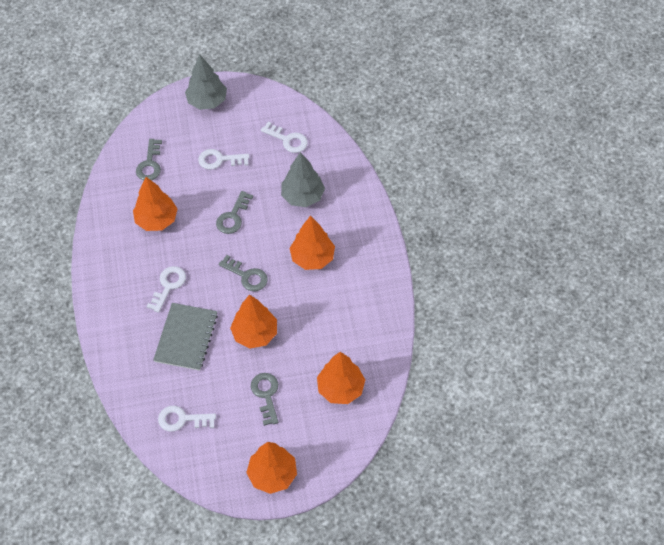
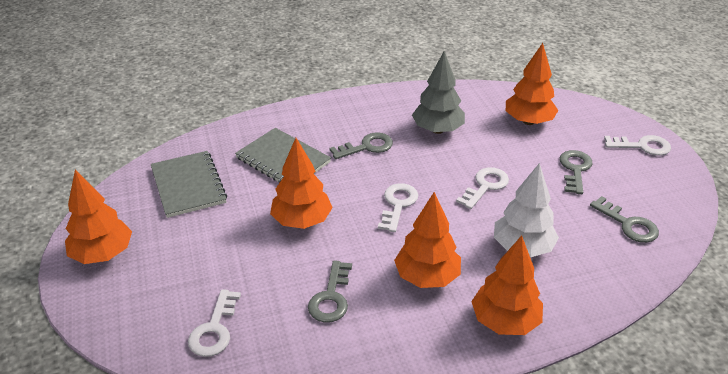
grey notebook: 1 -> 2
grey tree: 2 -> 1
white tree: 0 -> 1

